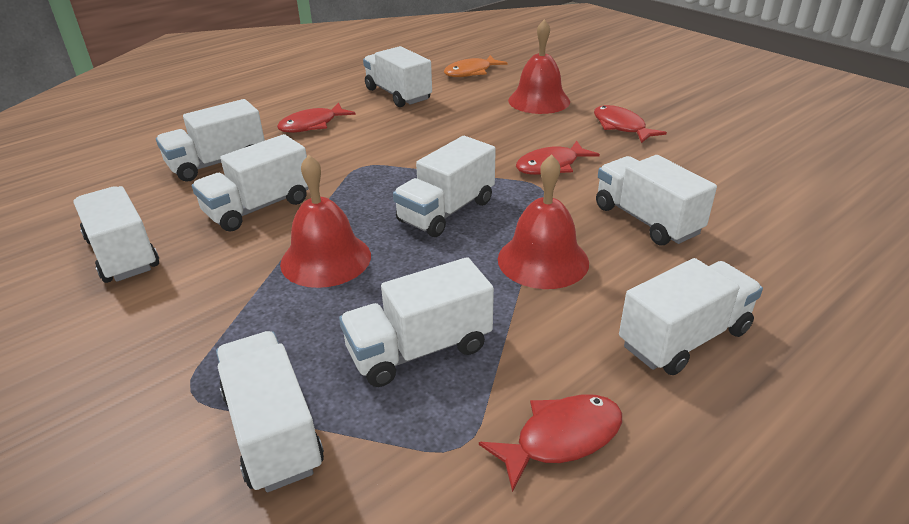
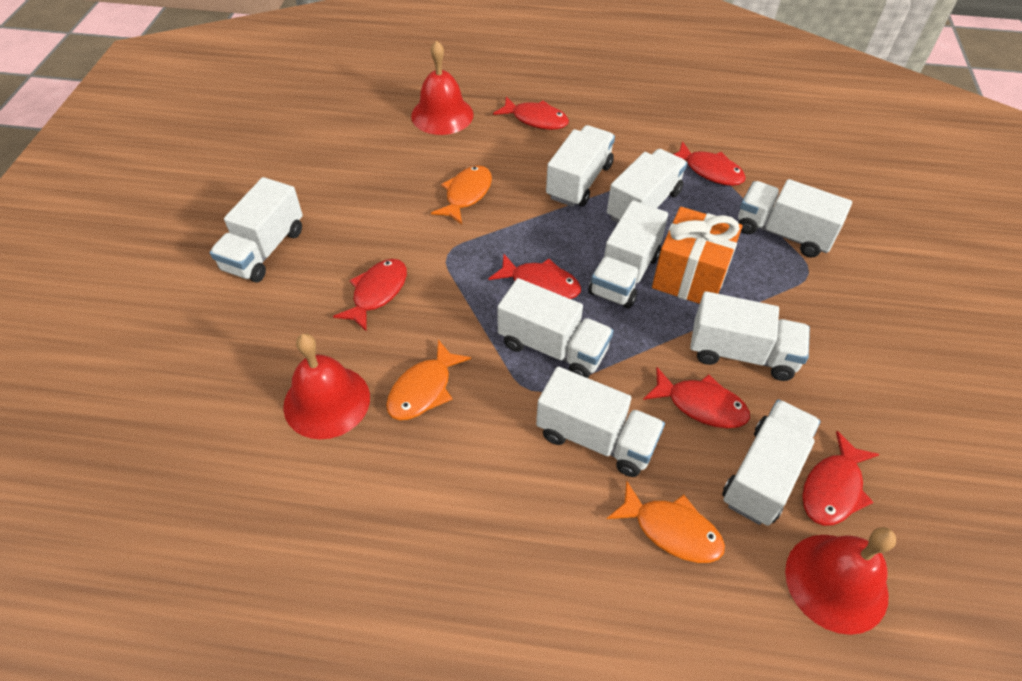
orange fish: 1 -> 3
orange gift: 0 -> 1
red fish: 4 -> 6

